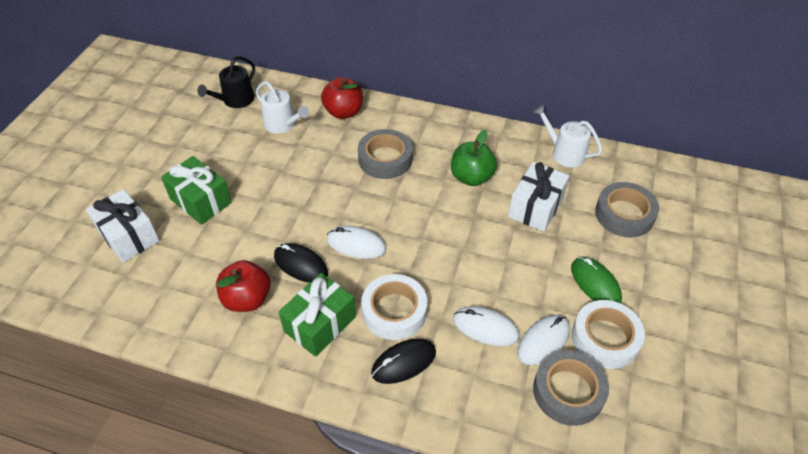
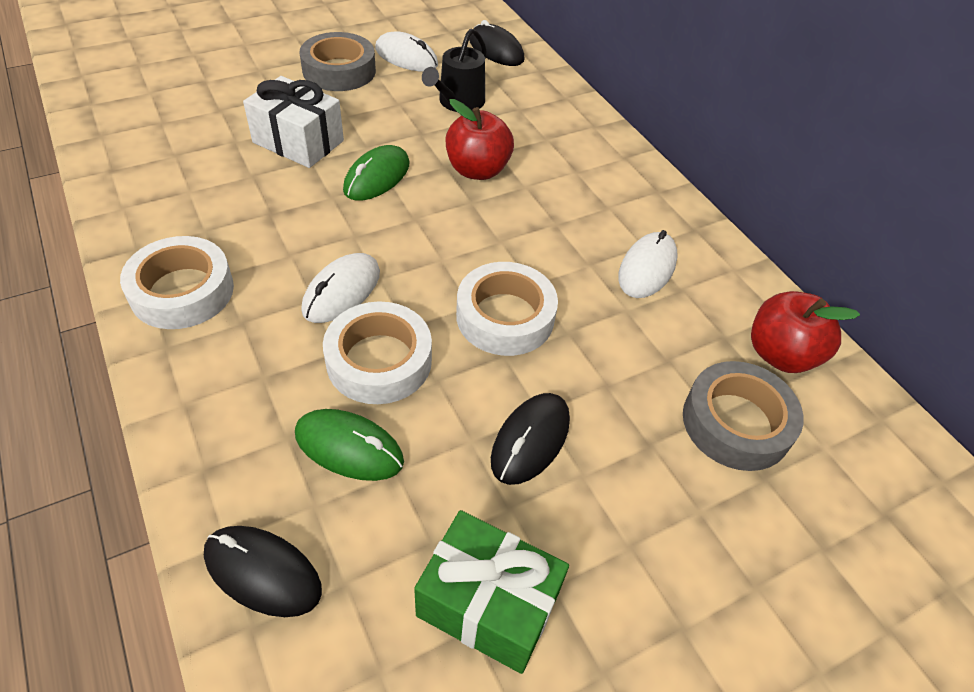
black mouse: 2 -> 3
green apple: 1 -> 0
green gift: 2 -> 1
green mouse: 1 -> 2
grey tape: 3 -> 2
white gift: 2 -> 1
white tape: 2 -> 3
white watering can: 2 -> 0

